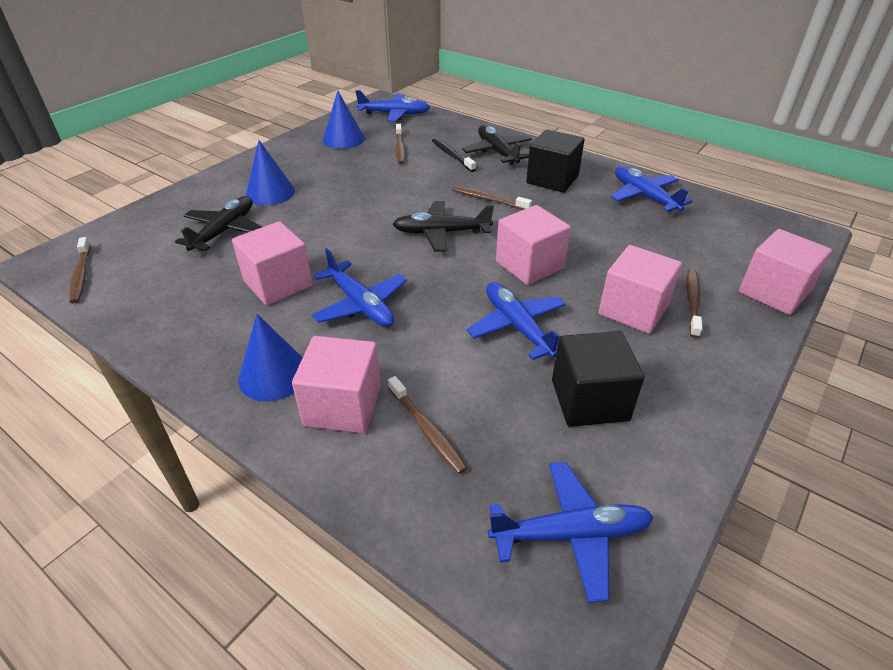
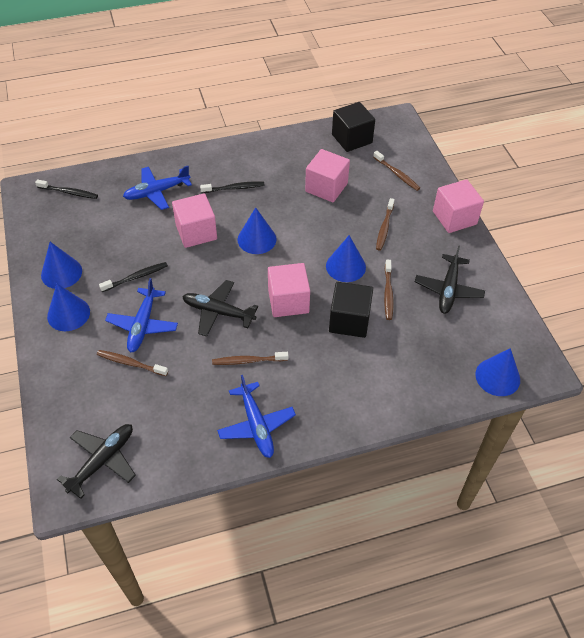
black toothbrush: 1 -> 3
blue cone: 3 -> 5
blue plane: 5 -> 3
pink cube: 5 -> 4

